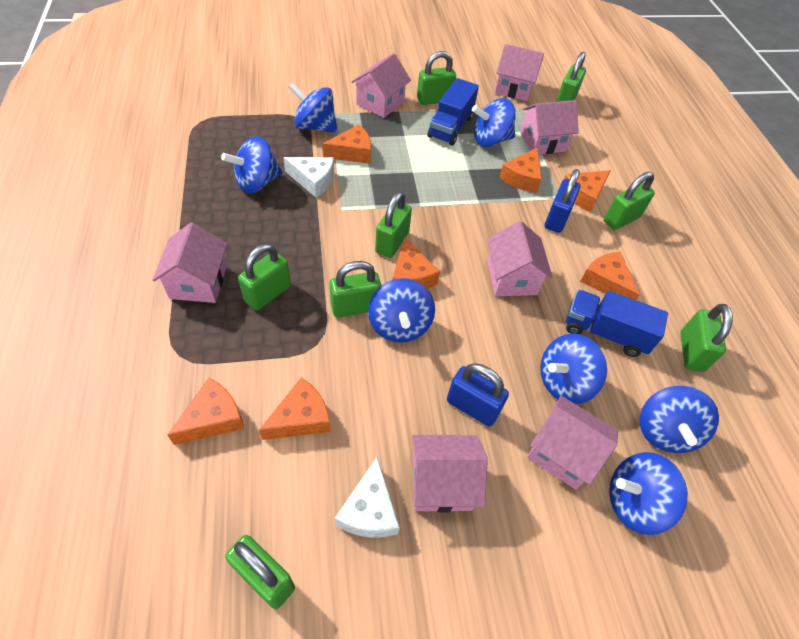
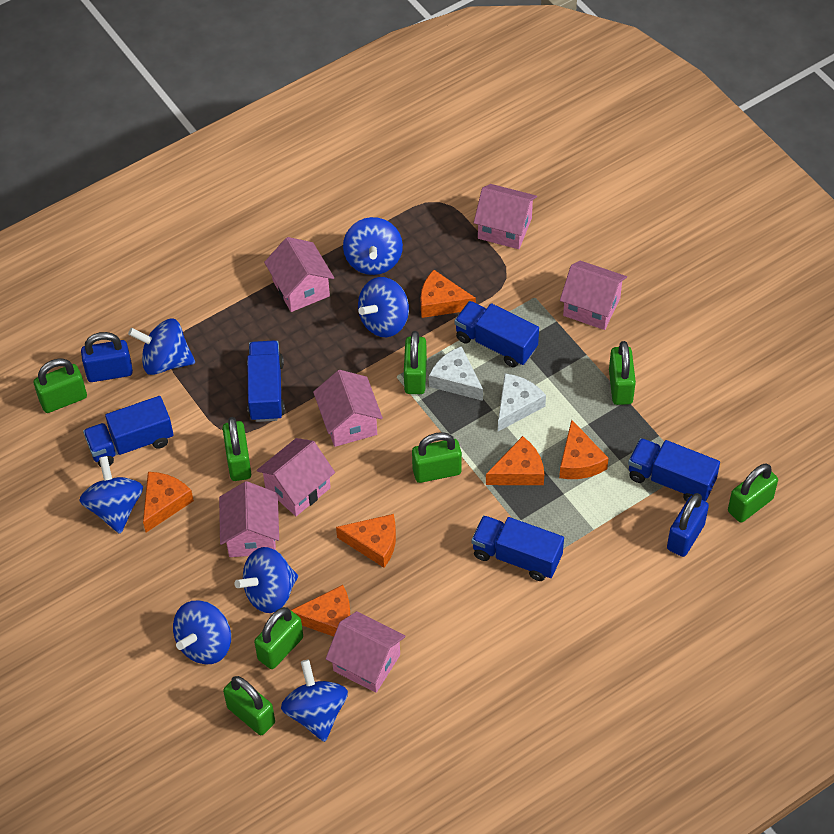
blue truck: 2 -> 5
orange cheese: 7 -> 6

